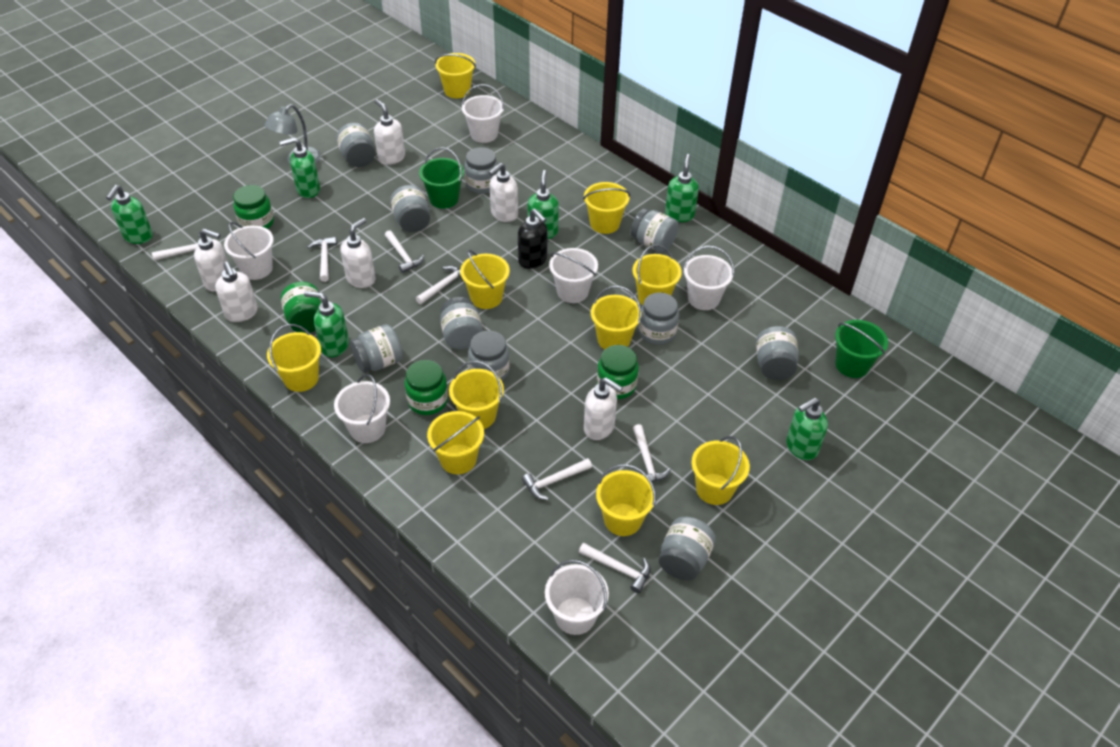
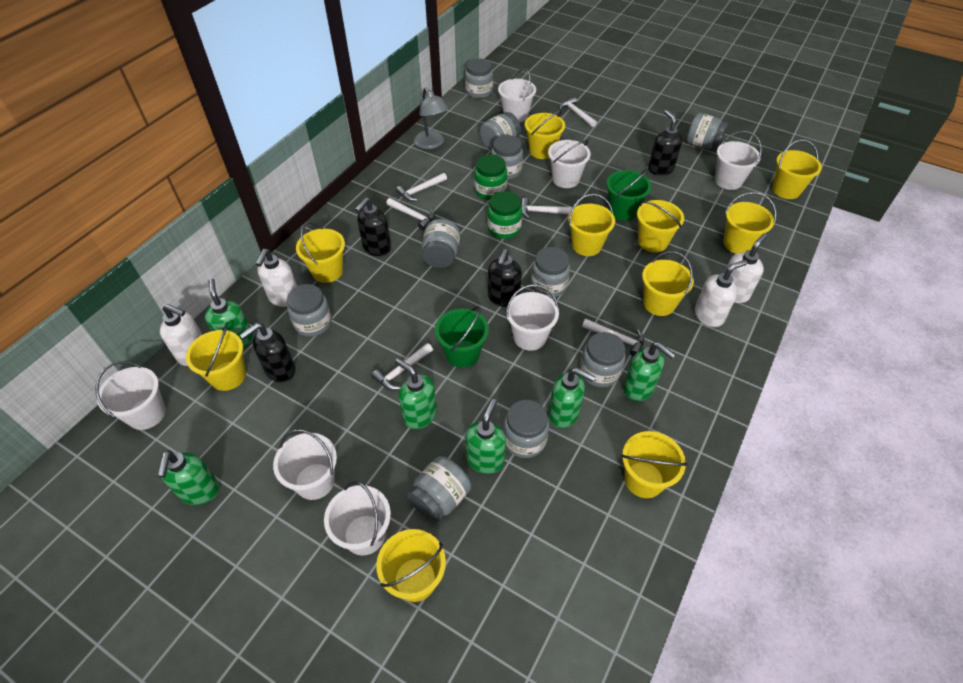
black soap dispenser: 1 -> 4
green jar: 4 -> 2
white bucket: 6 -> 7
white hammer: 7 -> 6
white soap dispenser: 6 -> 4

